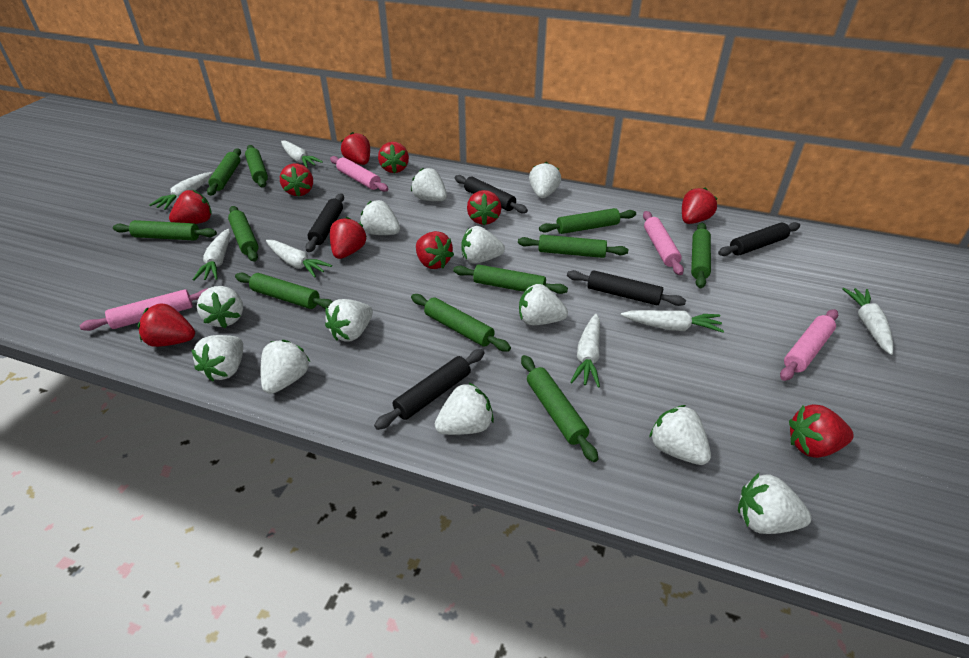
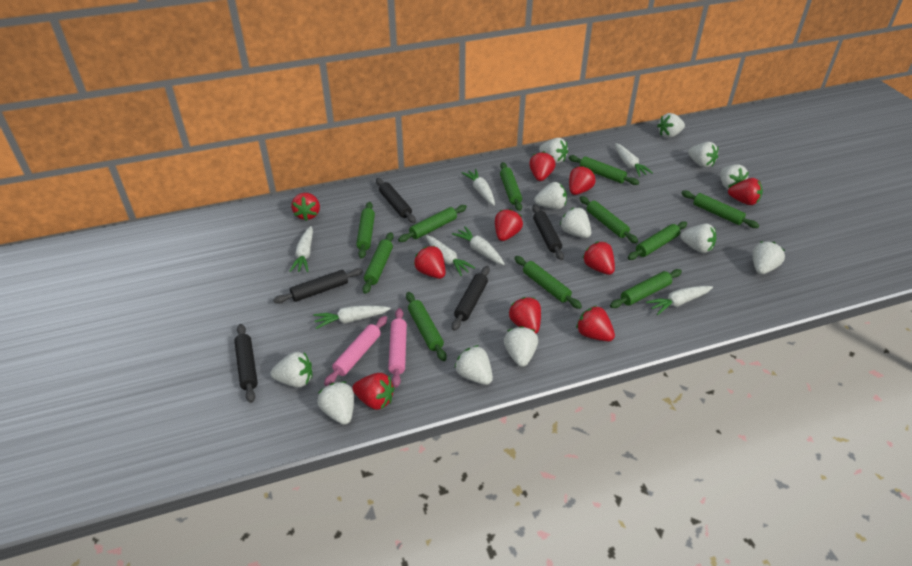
pink rolling pin: 4 -> 2

